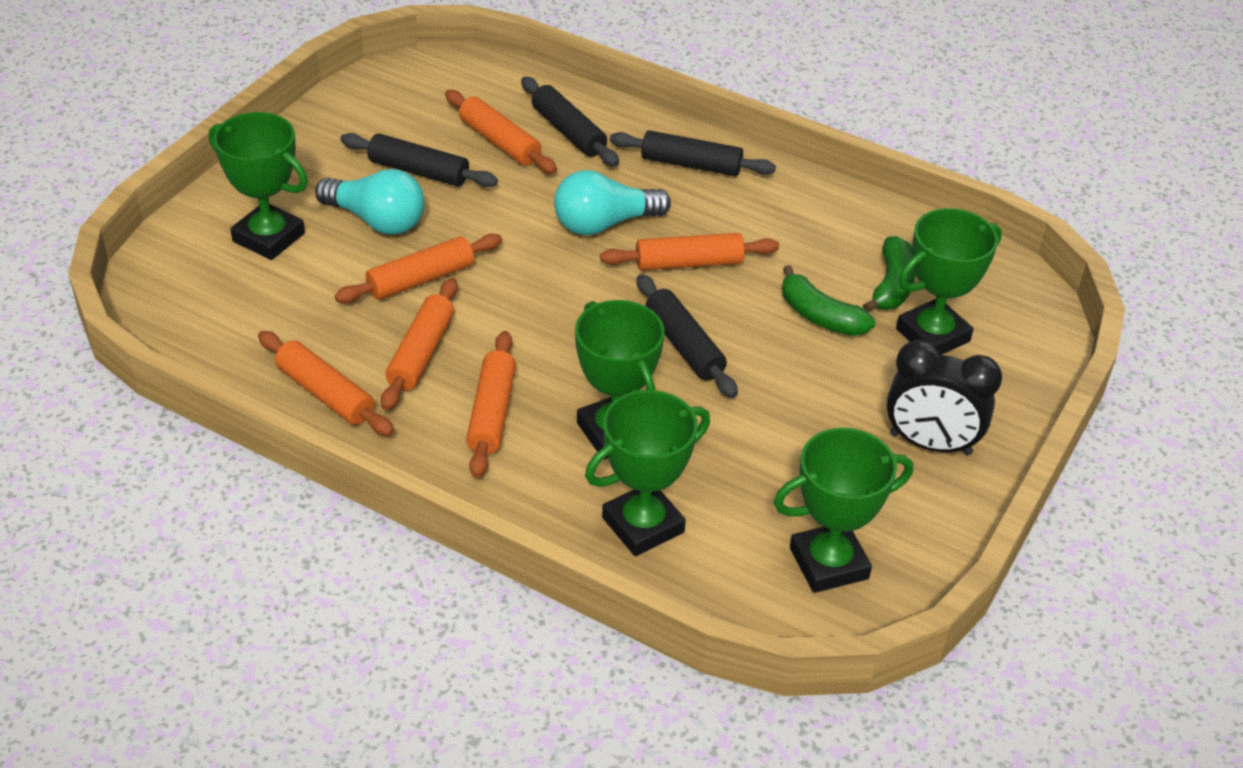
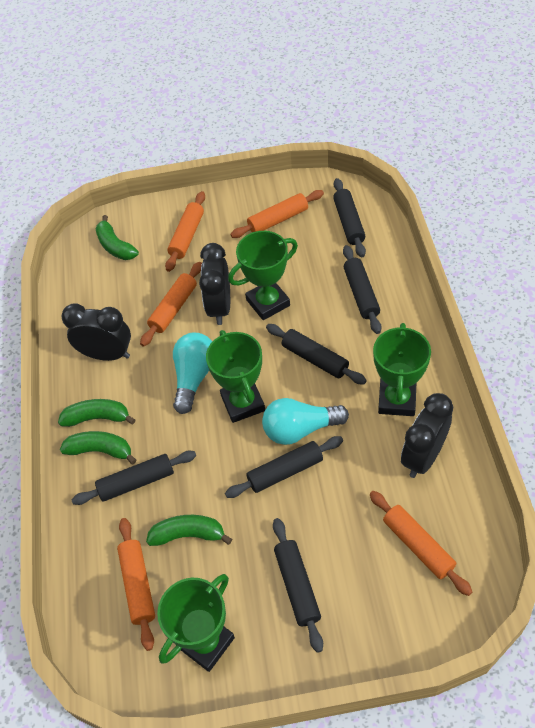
black clock: 1 -> 3
black rolling pin: 4 -> 6
green banana: 2 -> 4
green trophy: 5 -> 4
orange rolling pin: 6 -> 5

